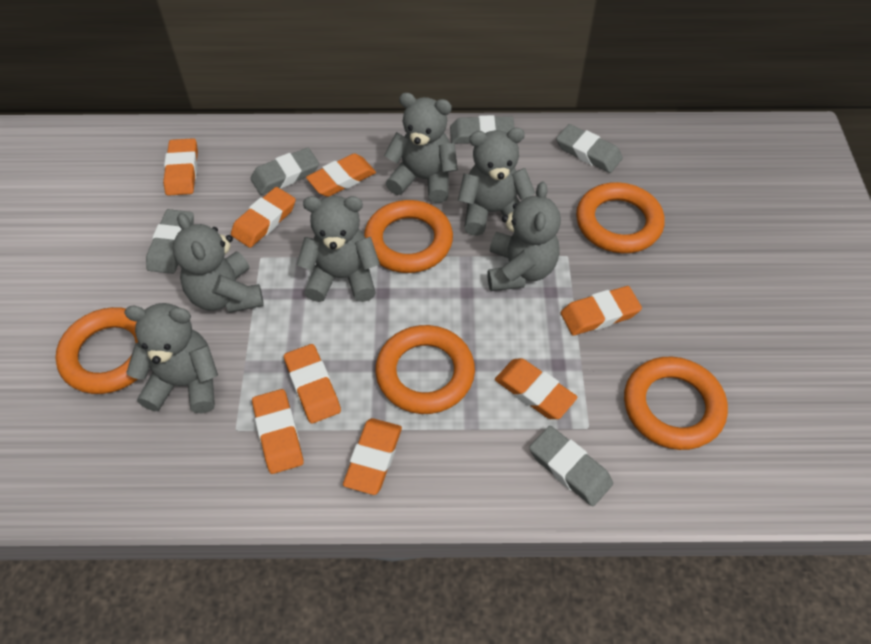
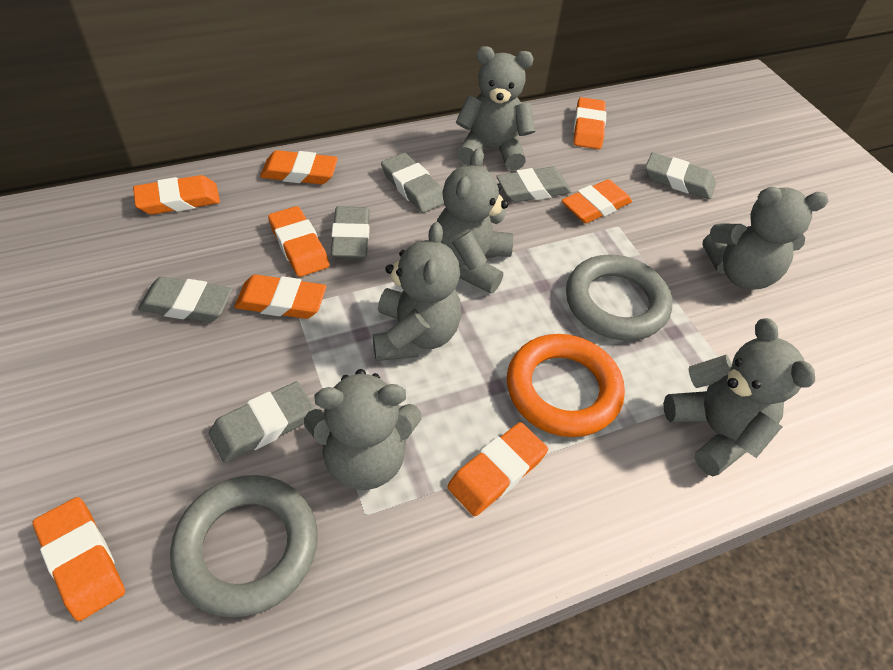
grey eraser: 5 -> 6
grey ring: 0 -> 2
orange ring: 5 -> 1

